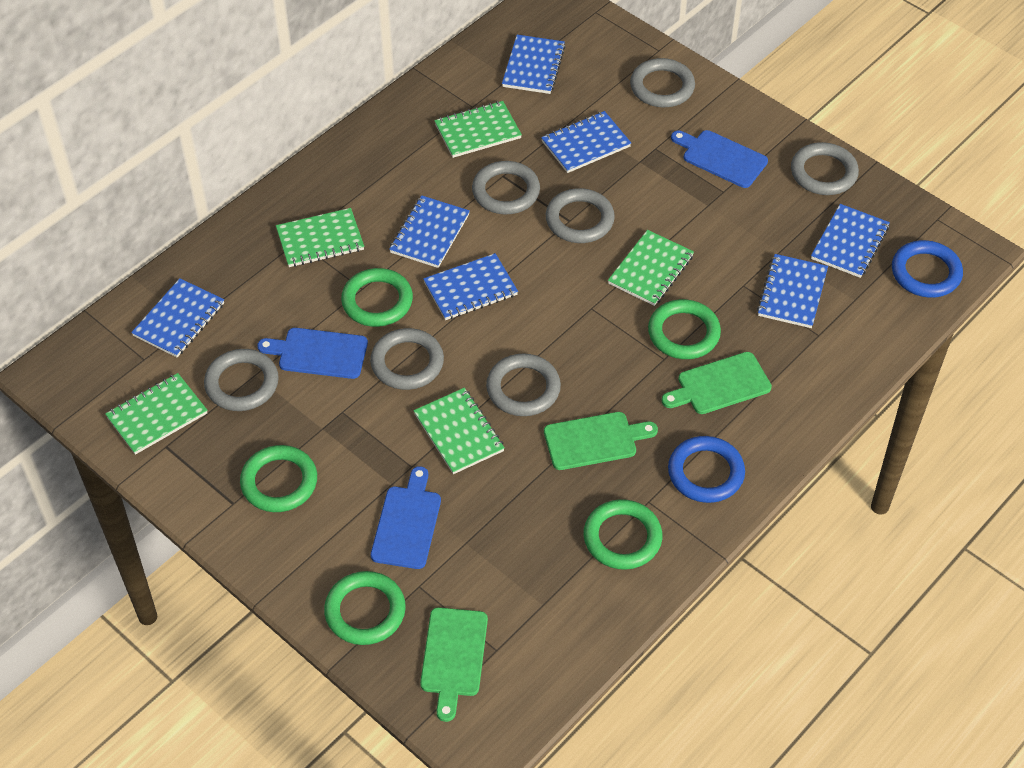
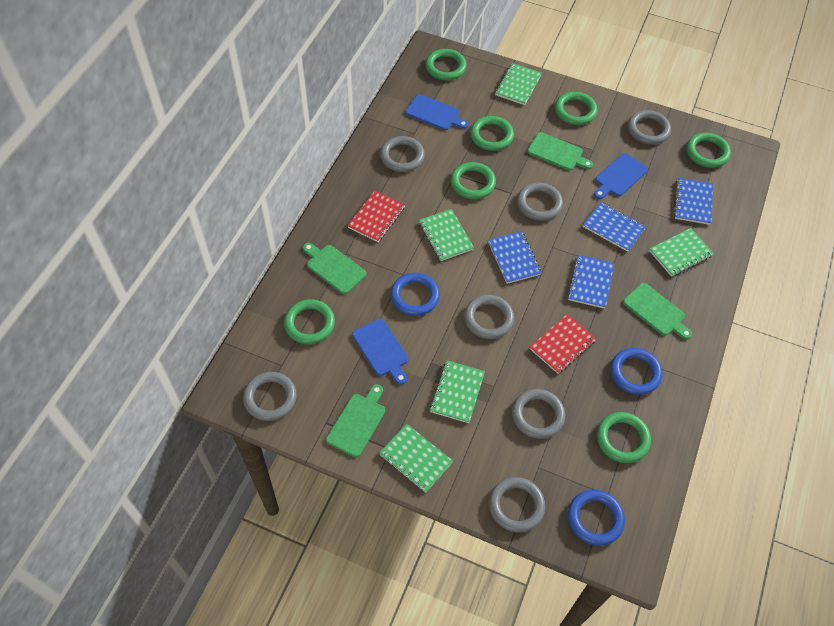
blue notebook: 7 -> 4
blue ring: 2 -> 3
green cutting board: 3 -> 4
green ring: 5 -> 7
red notebook: 0 -> 2

